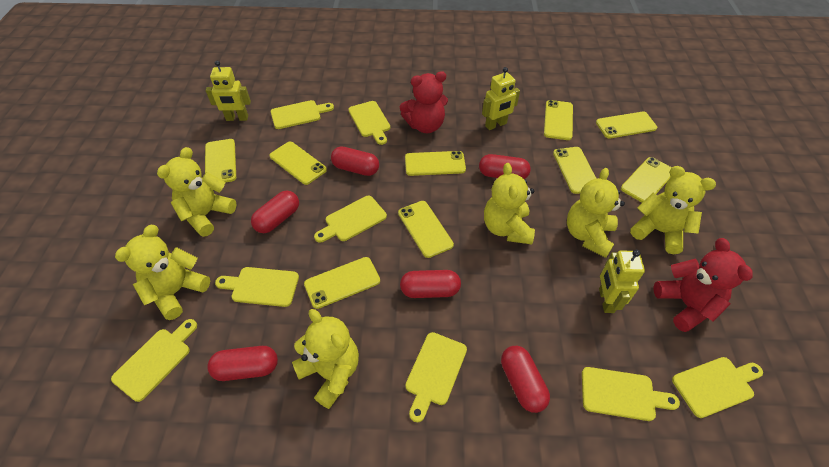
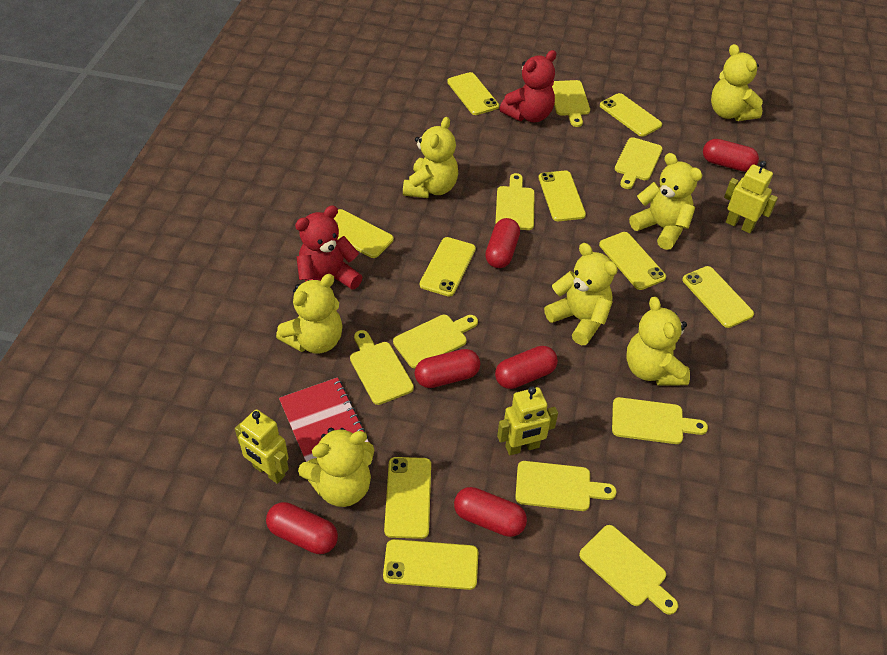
red notebook: 0 -> 1
yellow teddy bear: 6 -> 7

